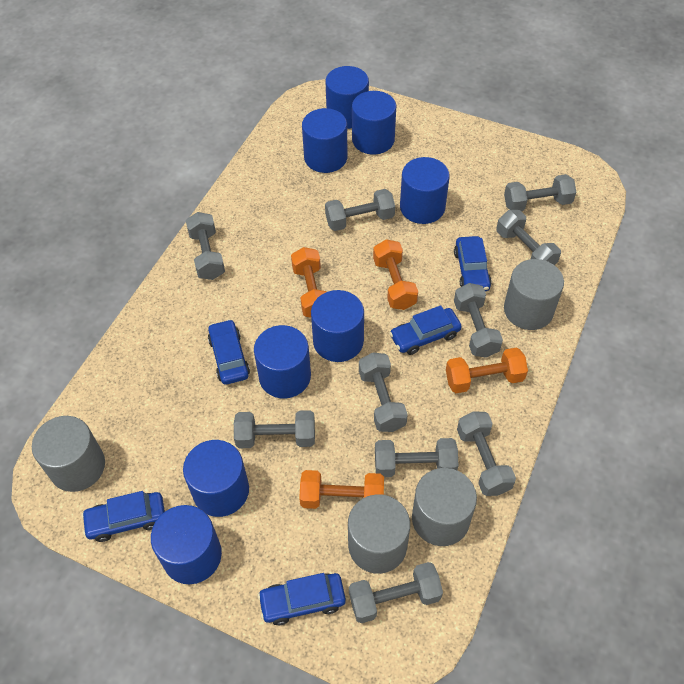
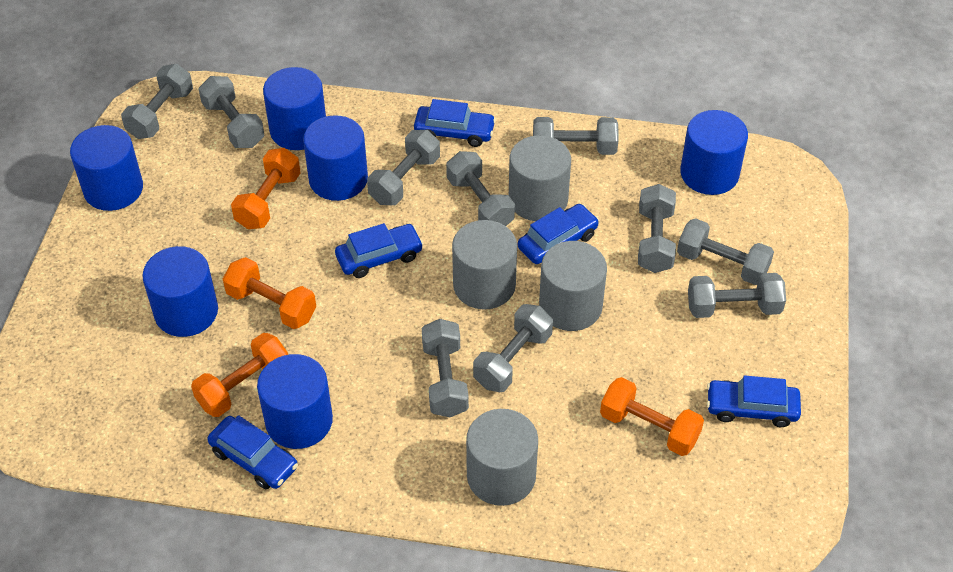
blue cylinder: 8 -> 6

